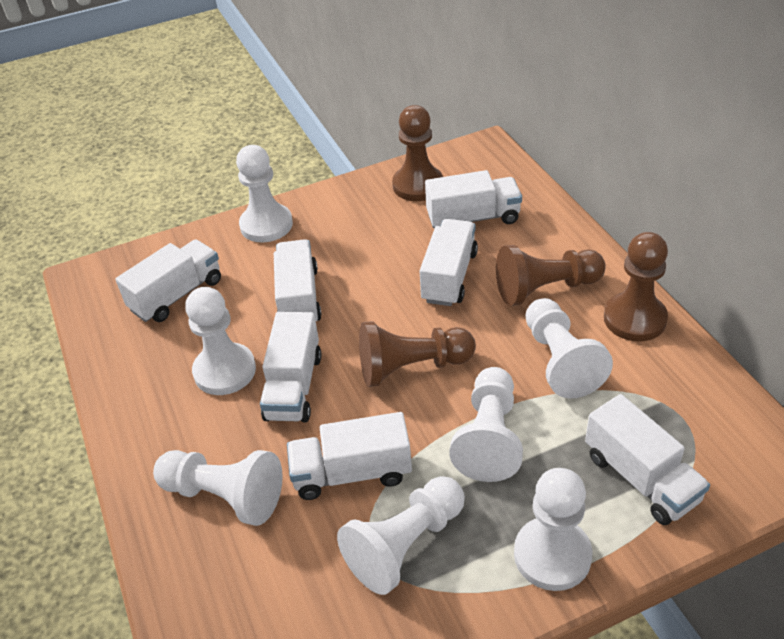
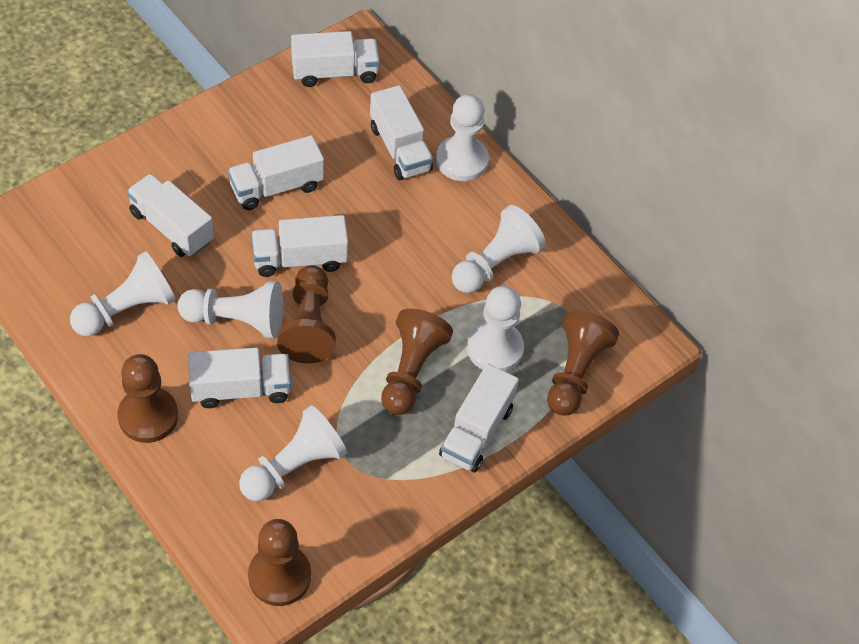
brown pawn: 4 -> 5
white pawn: 7 -> 6

